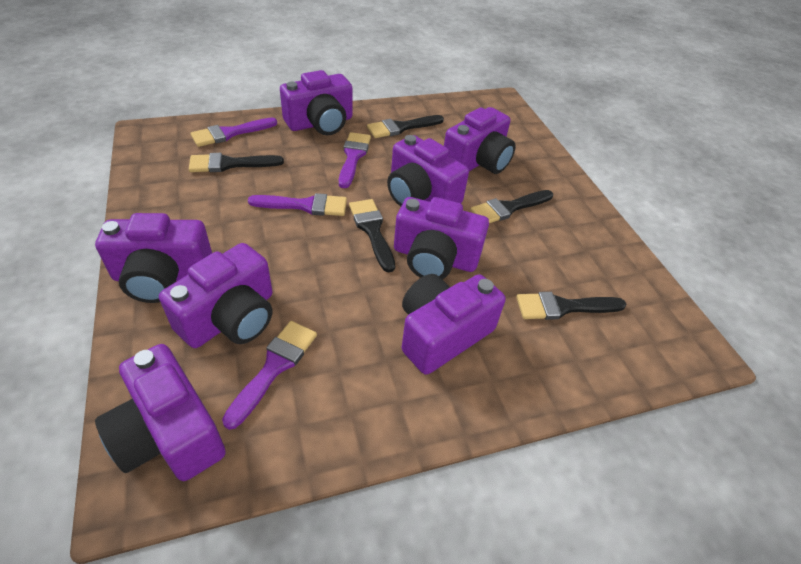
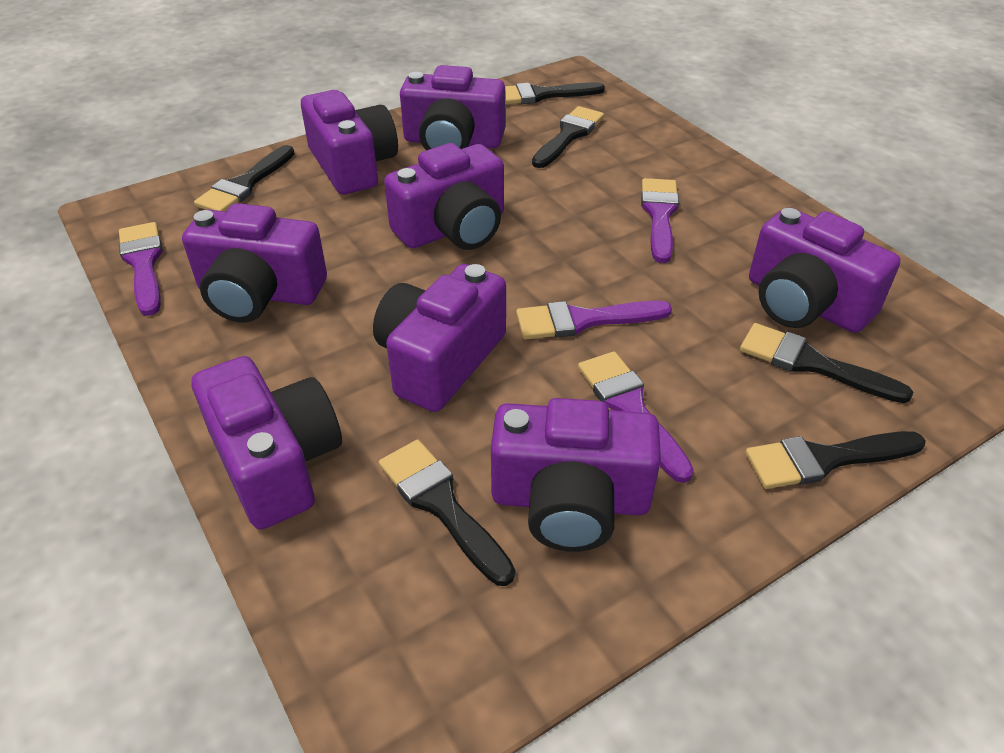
black brush: 5 -> 6

